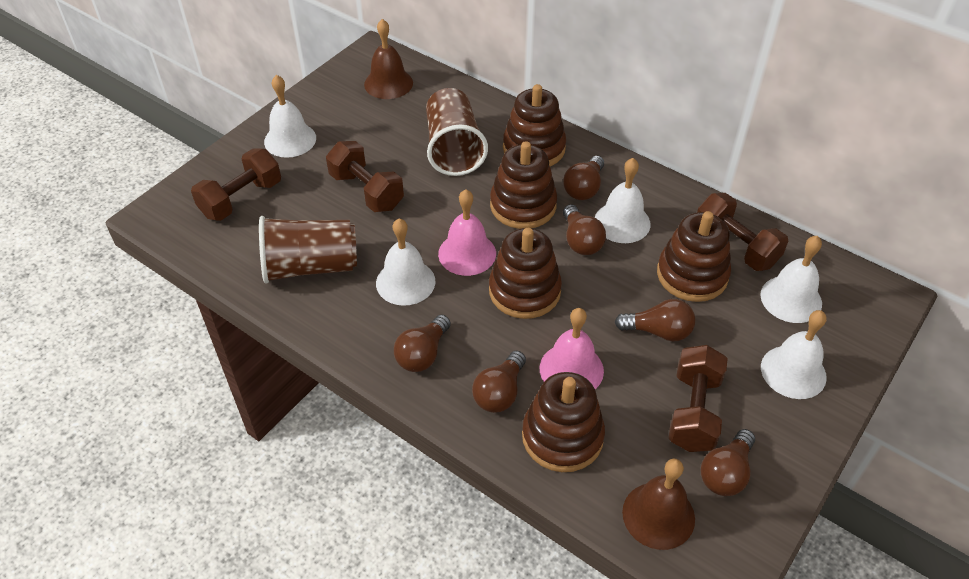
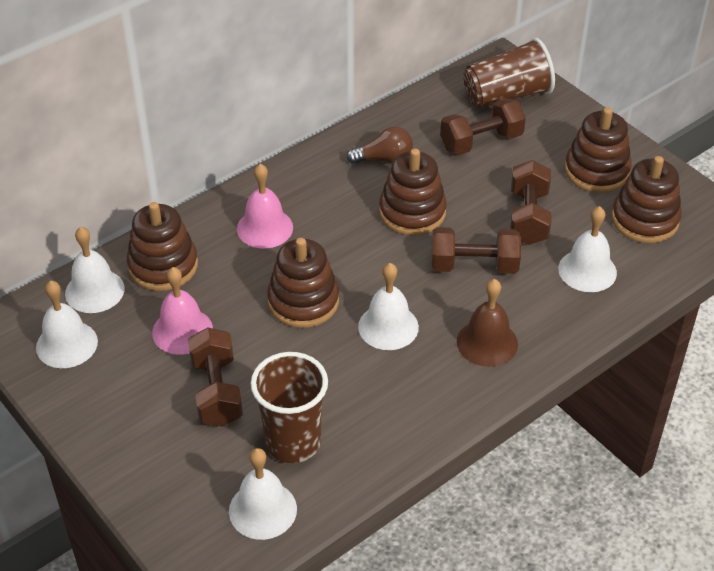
brown bell: 2 -> 1
brown light bulb: 6 -> 1

